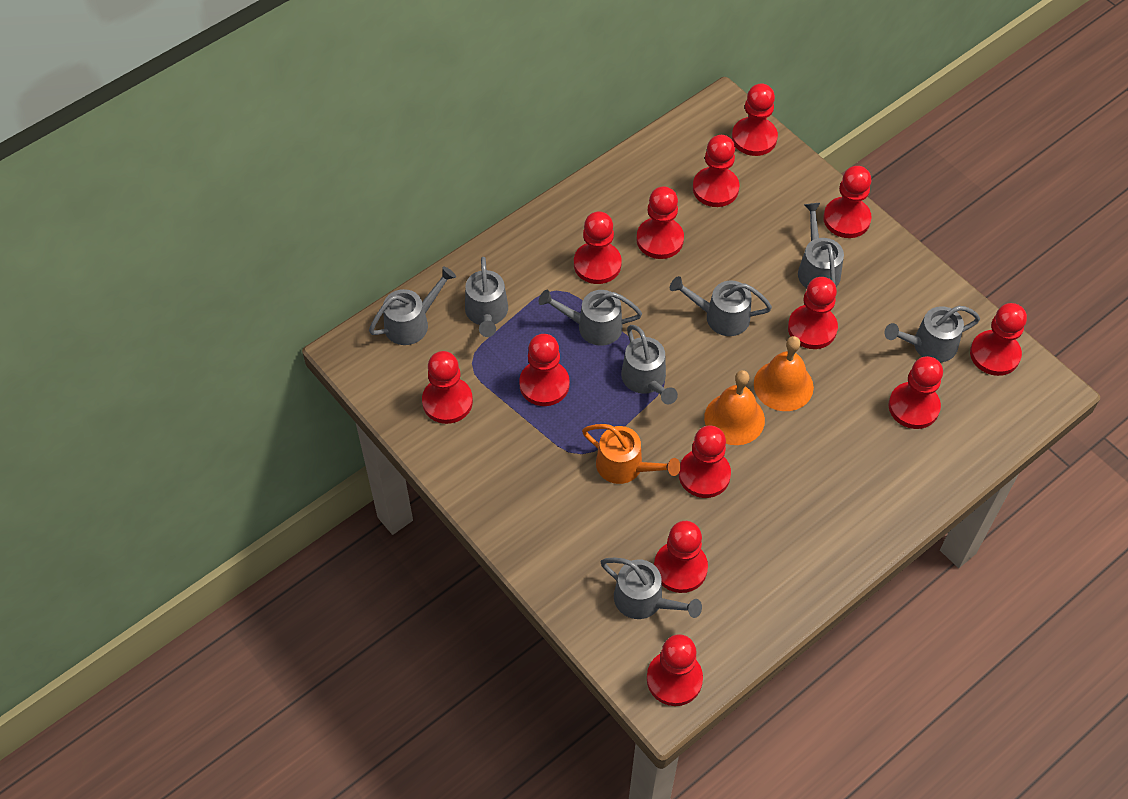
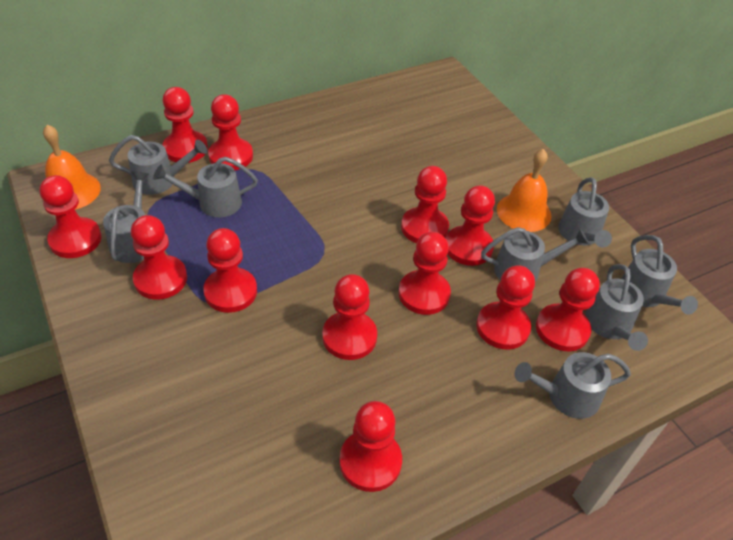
orange watering can: 1 -> 0
red pawn: 13 -> 12

